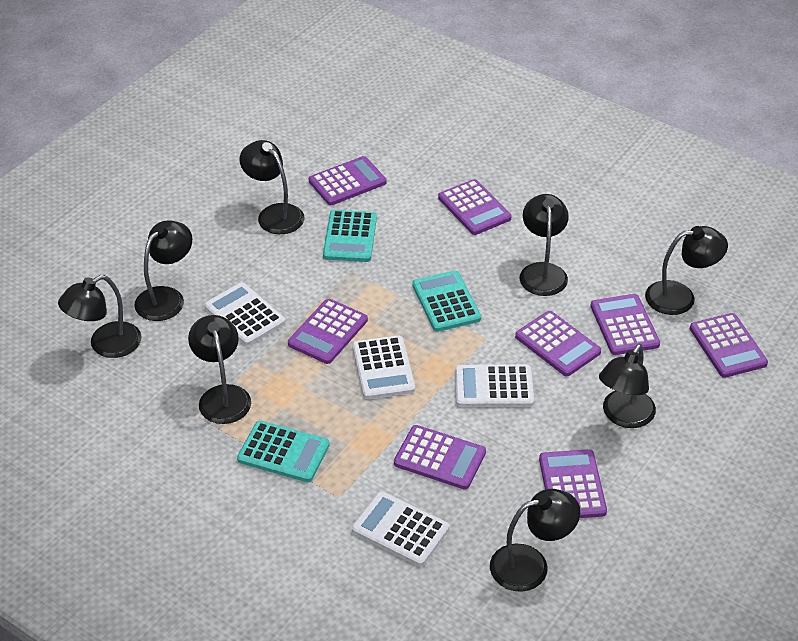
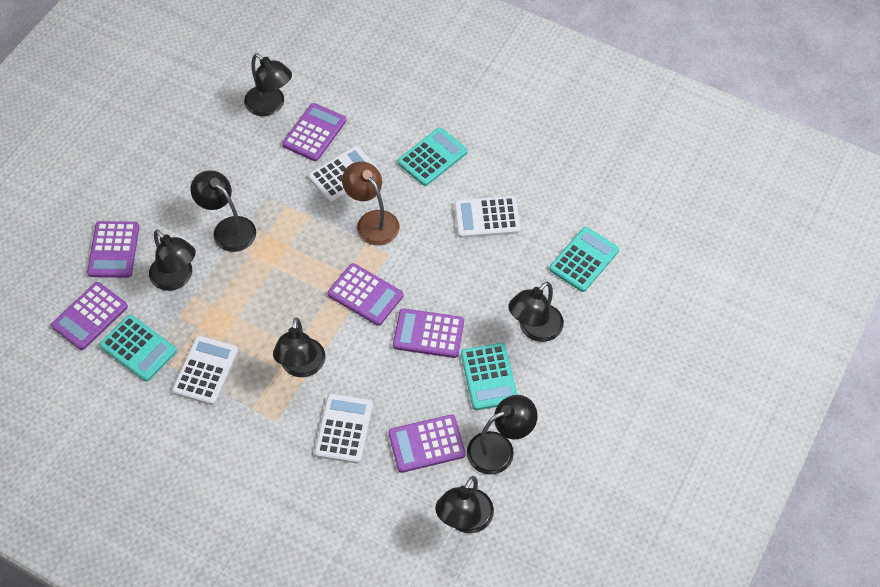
black lamp: 8 -> 7
brown lamp: 0 -> 1
purple calculator: 8 -> 6
turquoise calculator: 3 -> 4

